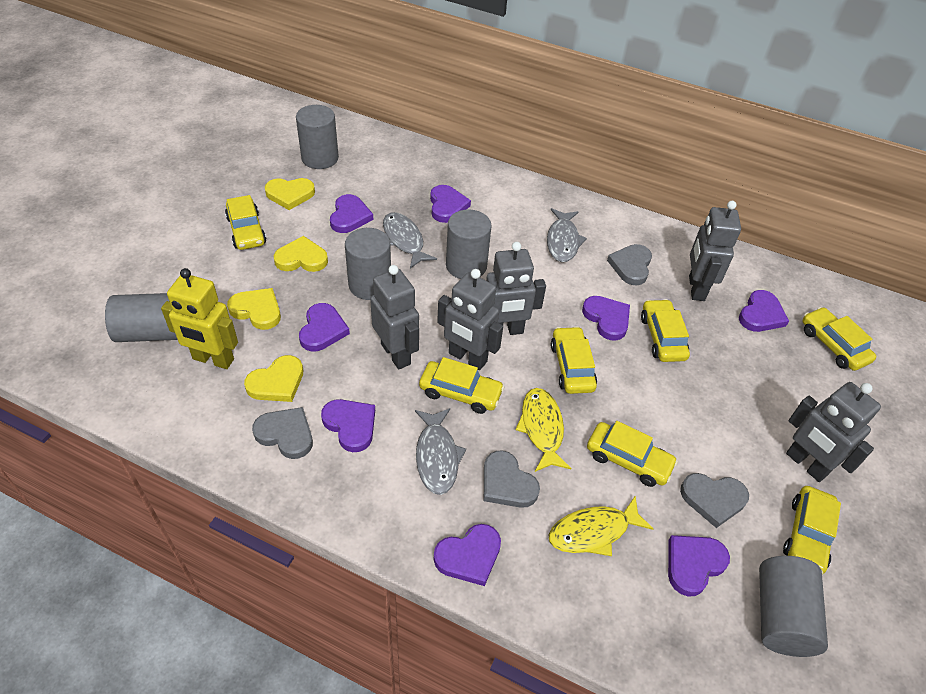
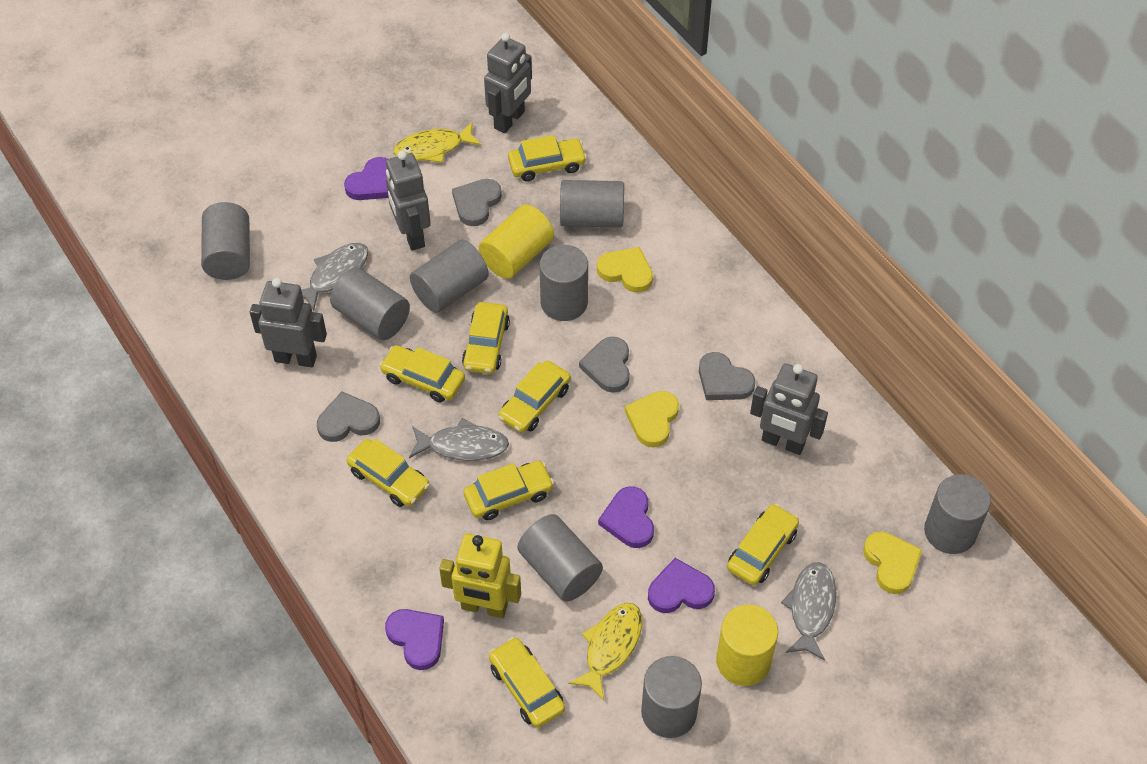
grey cylinder: 5 -> 8
grey robot: 5 -> 4
purple heart: 8 -> 4
yellow car: 7 -> 8
yellow cylinder: 0 -> 2
yellow heart: 4 -> 3

